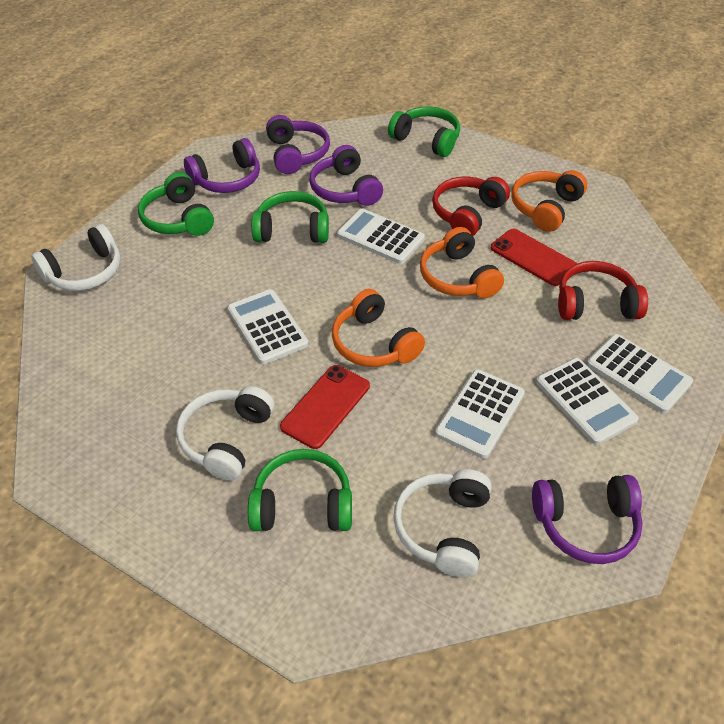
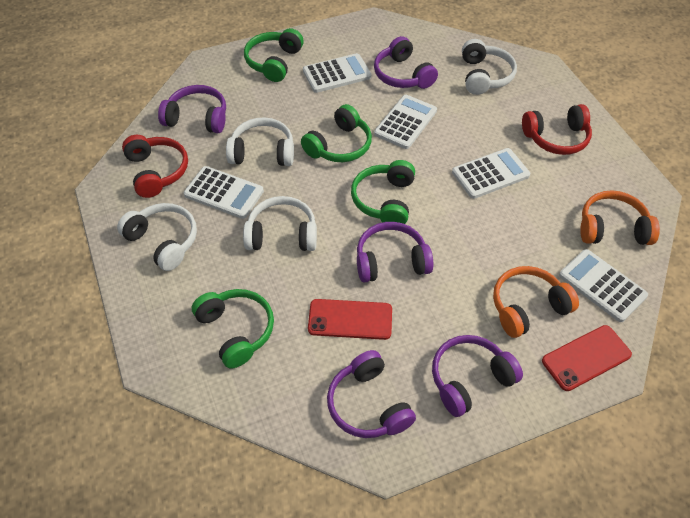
orange headphones: 3 -> 2
purple headphones: 4 -> 5
white headphones: 3 -> 4

